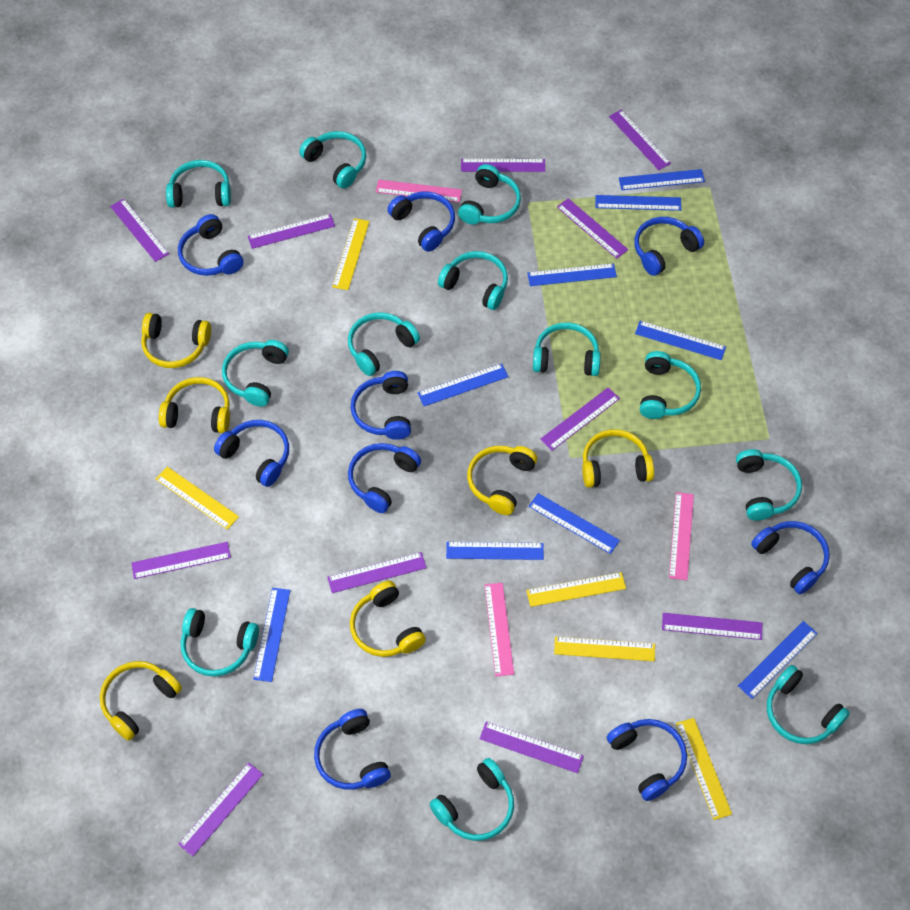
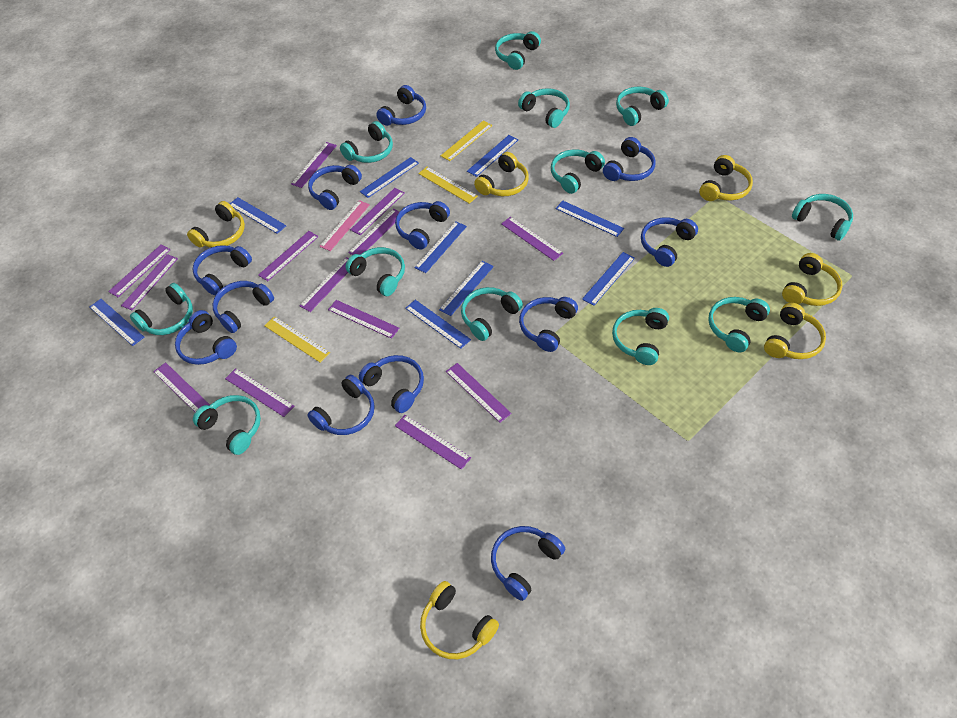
blue headphones: 9 -> 12
pink ruler: 3 -> 1
purple ruler: 11 -> 13
yellow ruler: 5 -> 3

